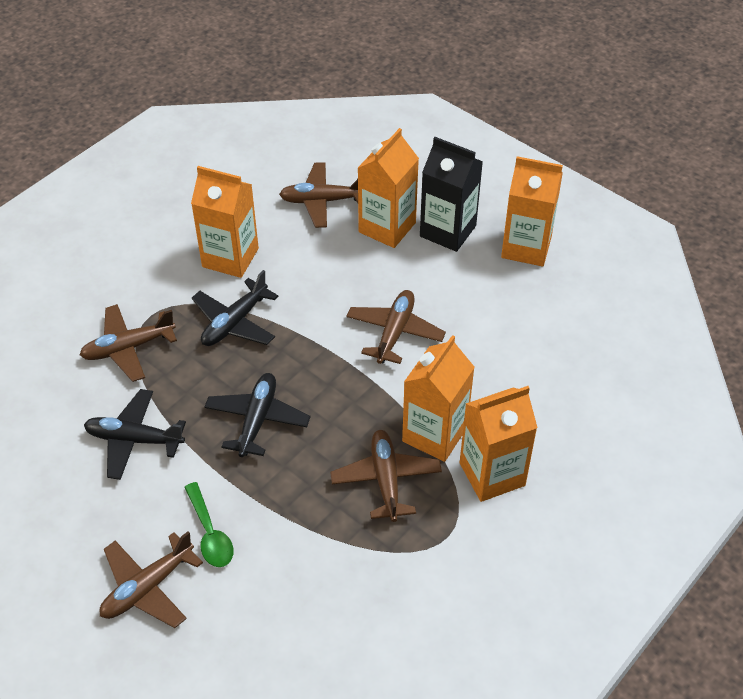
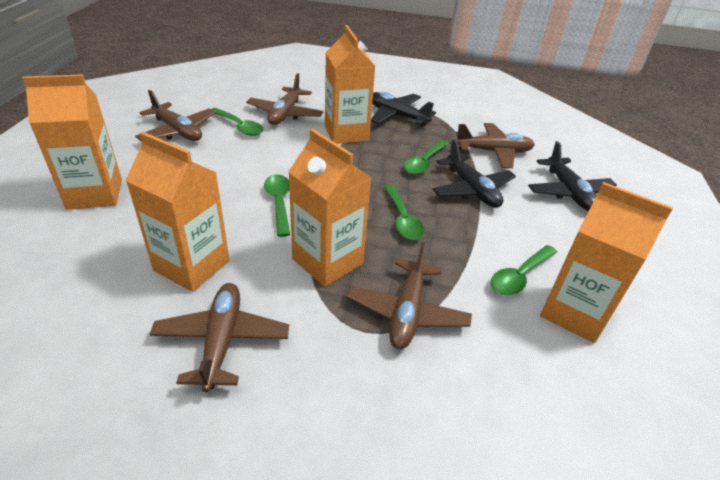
black carton: 1 -> 0
green spoon: 1 -> 5

